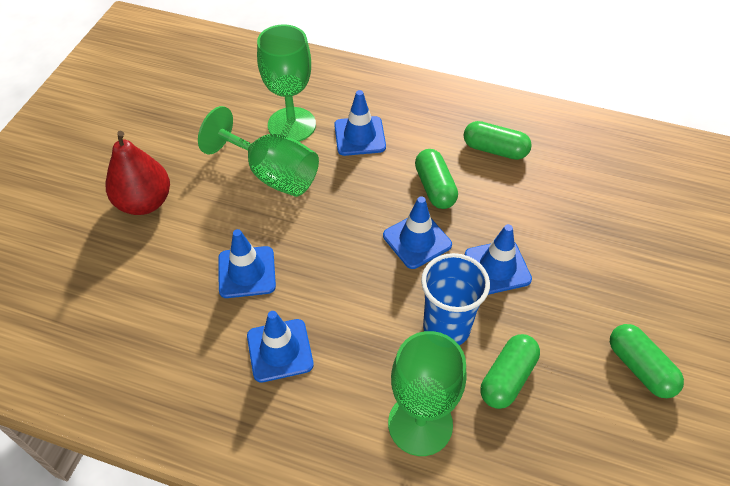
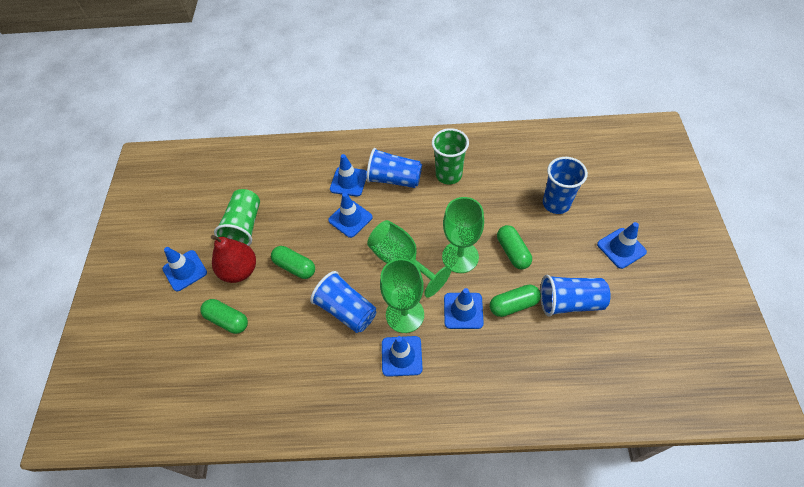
blue cup: 1 -> 4
blue traffic cone: 5 -> 6
green cup: 0 -> 2

